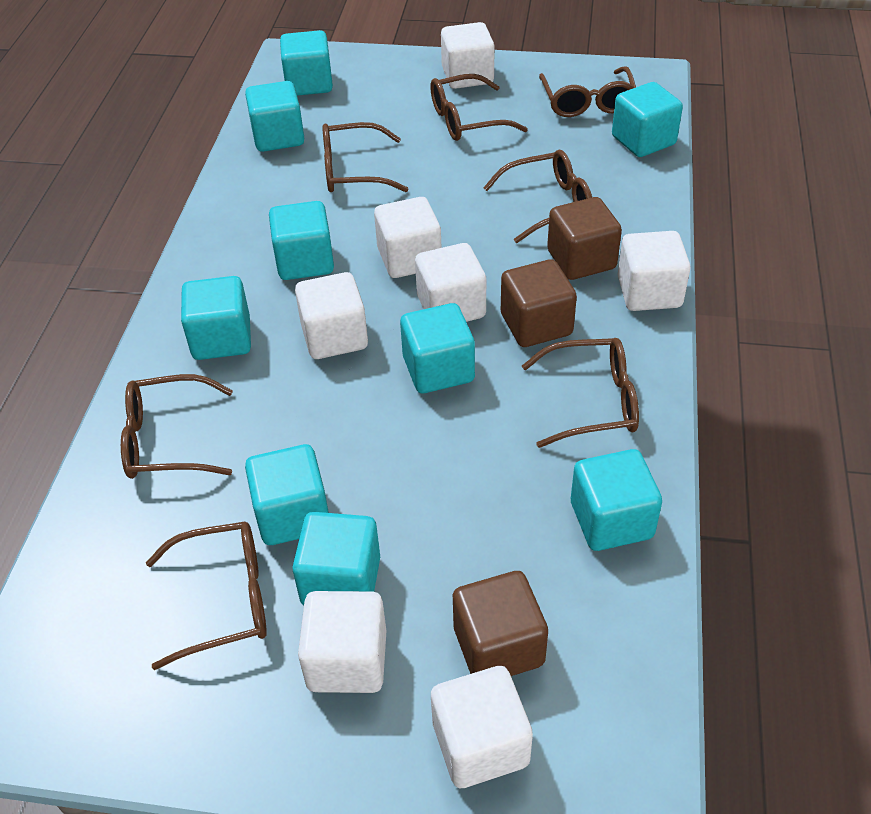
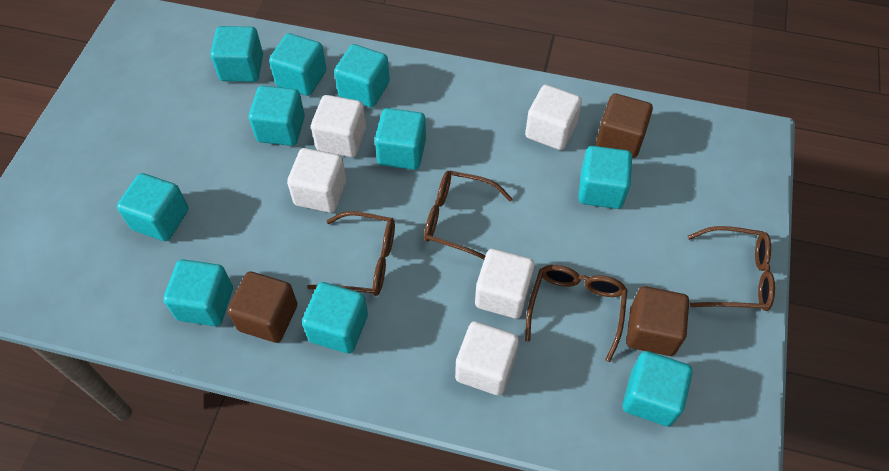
brown glasses: 7 -> 4
turquoise cube: 9 -> 10
white cube: 7 -> 5

